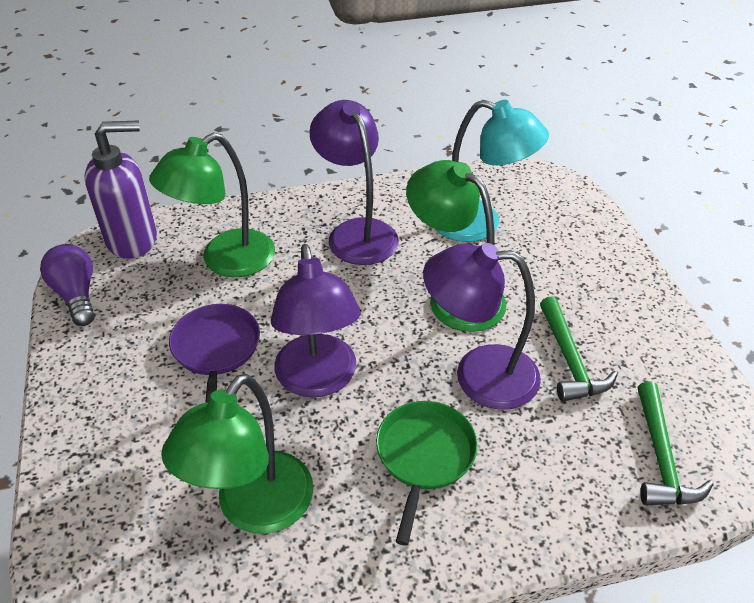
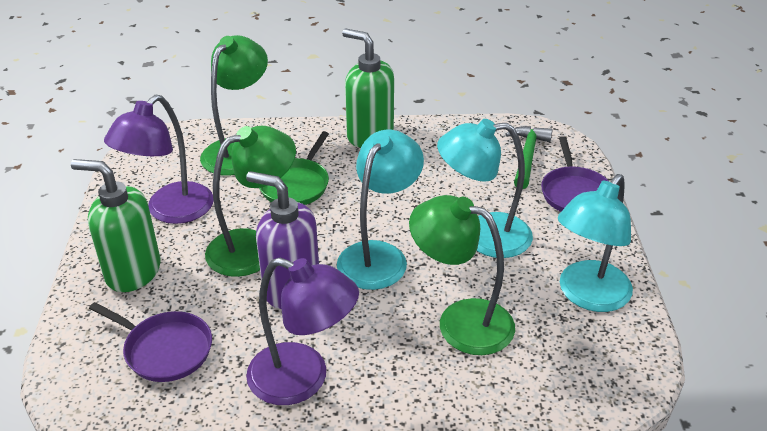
green hammer: 2 -> 1
green soap dispenser: 0 -> 2
purple lamp: 3 -> 2
purple light bulb: 1 -> 0
purple pan: 1 -> 2
turquoise lamp: 1 -> 3

